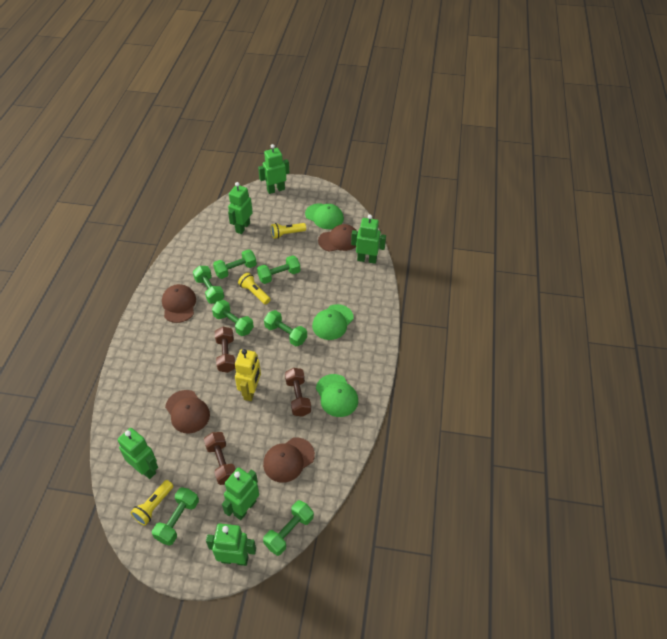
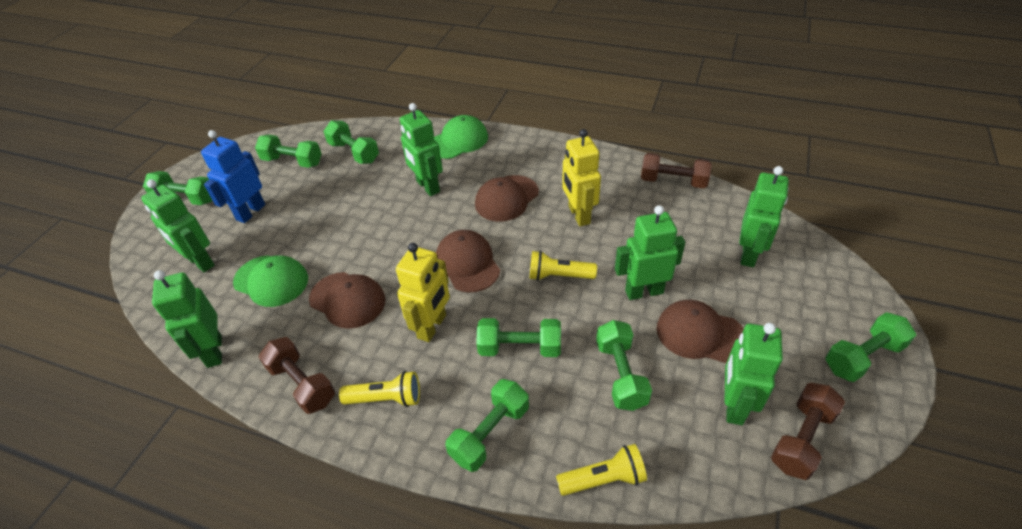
blue robot: 0 -> 1
green cap: 3 -> 2
yellow robot: 1 -> 2

